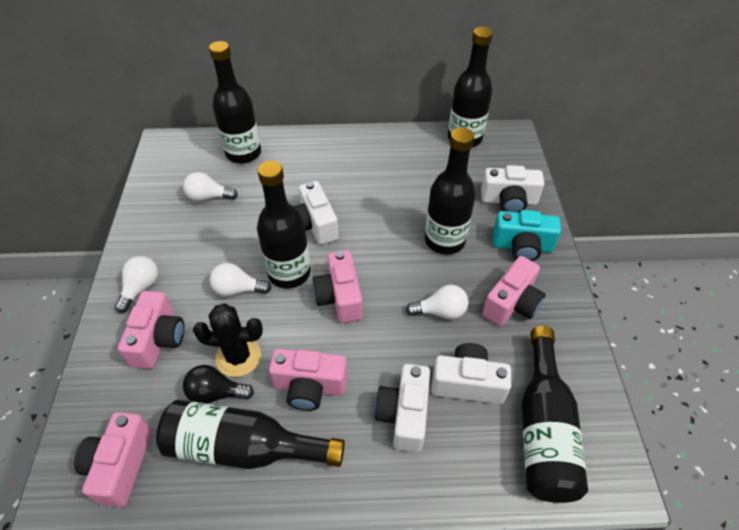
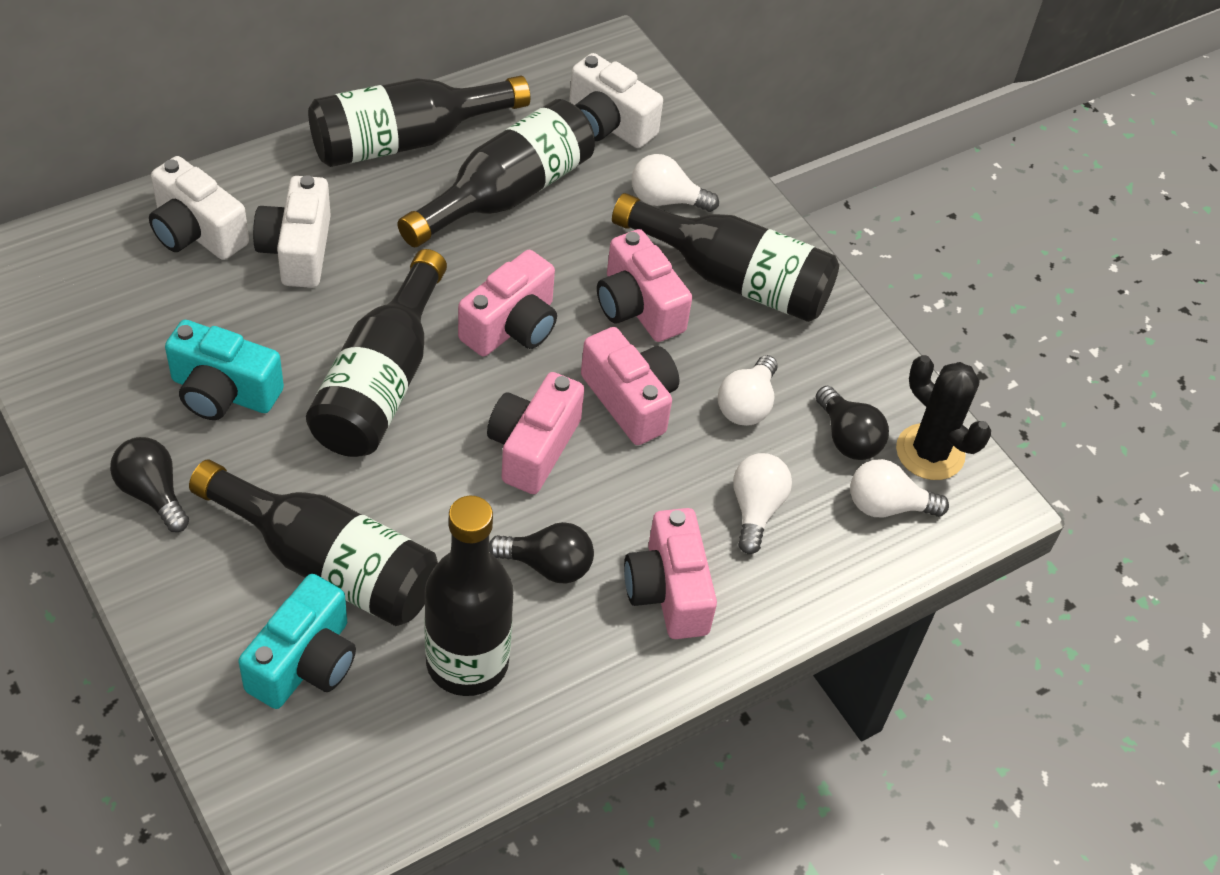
black light bulb: 1 -> 3
turquoise camera: 1 -> 2
white camera: 4 -> 3

